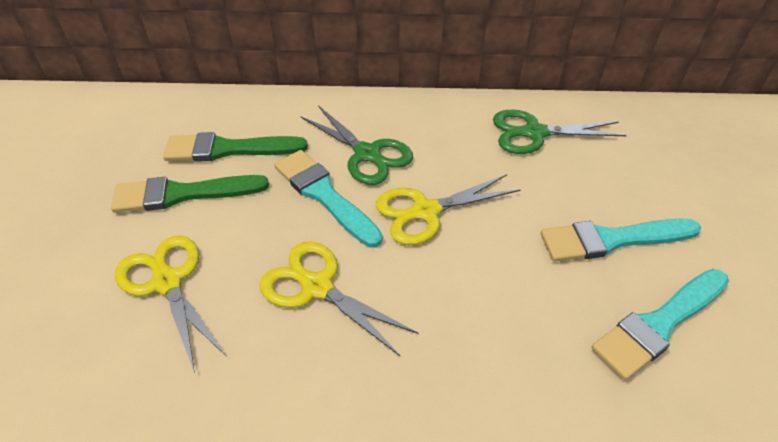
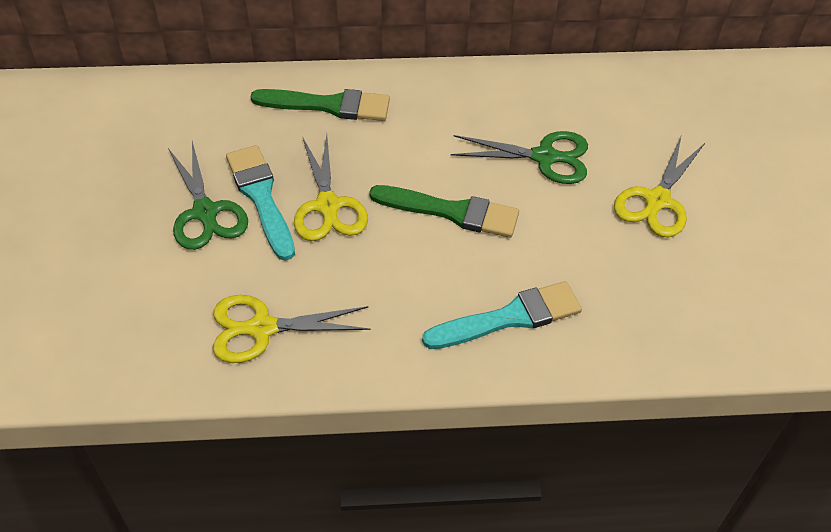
turquoise brush: 3 -> 2

